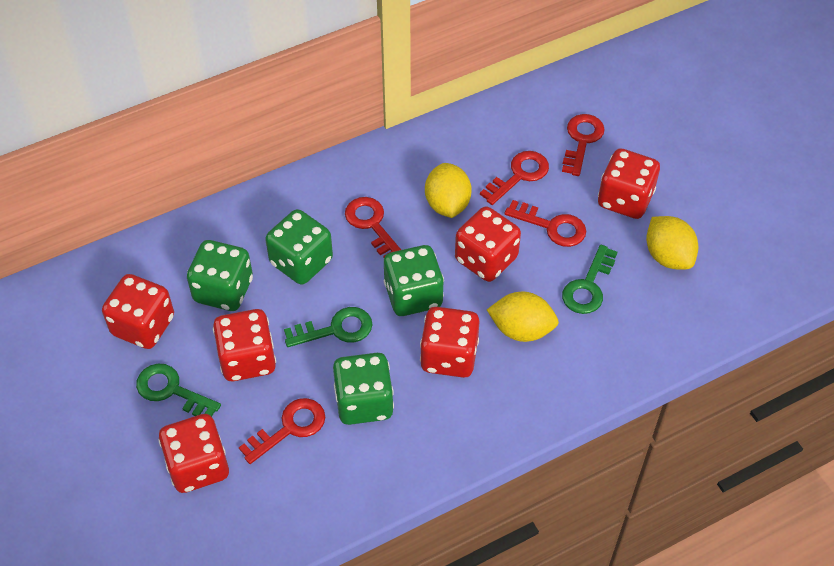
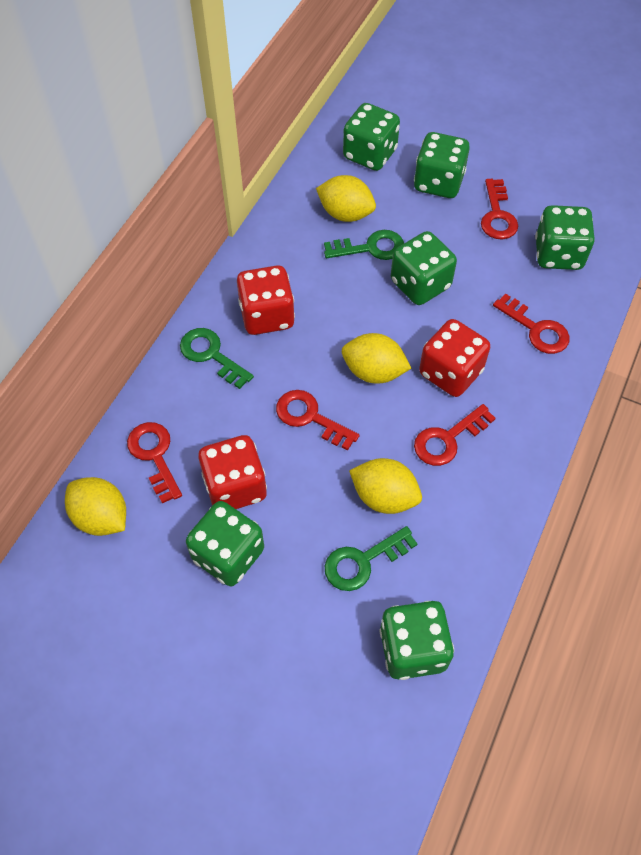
green dice: 4 -> 6
red dice: 6 -> 3
yellow lemon: 3 -> 4

